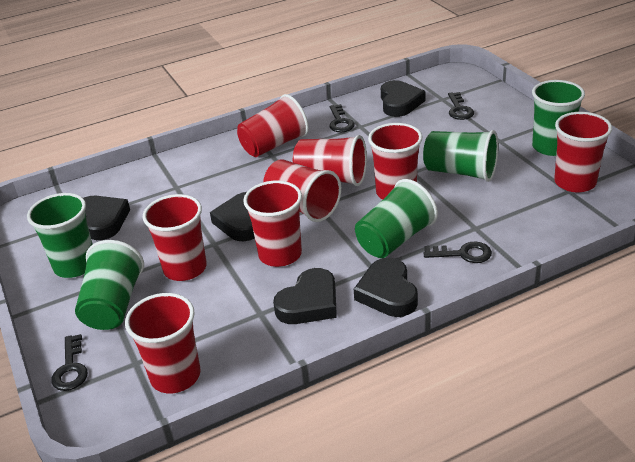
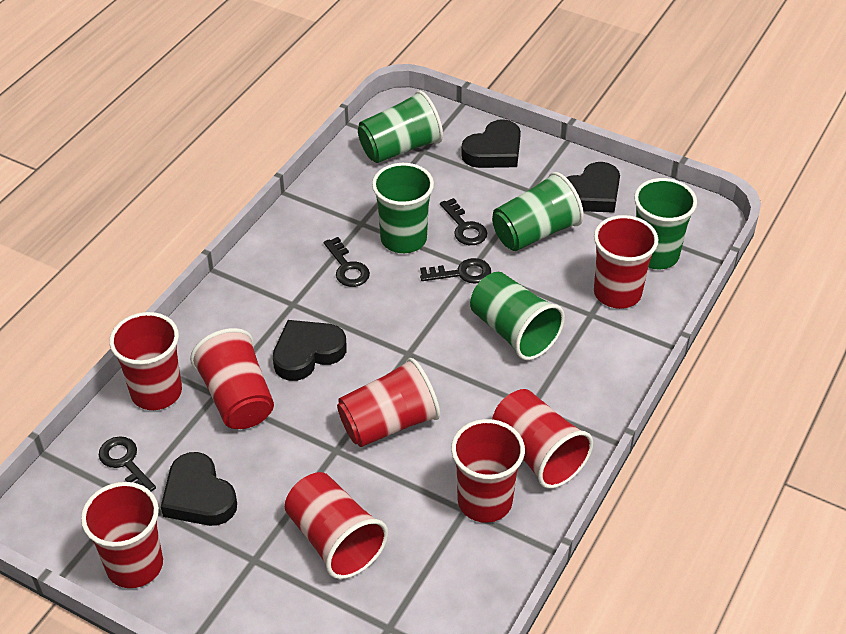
black heart: 5 -> 4

